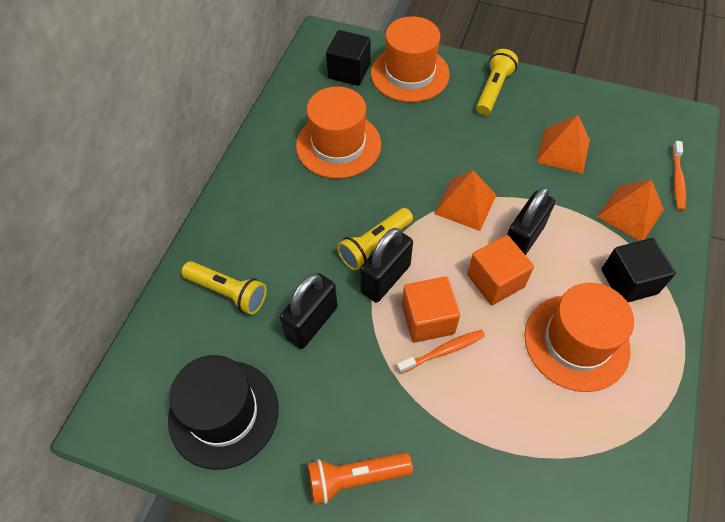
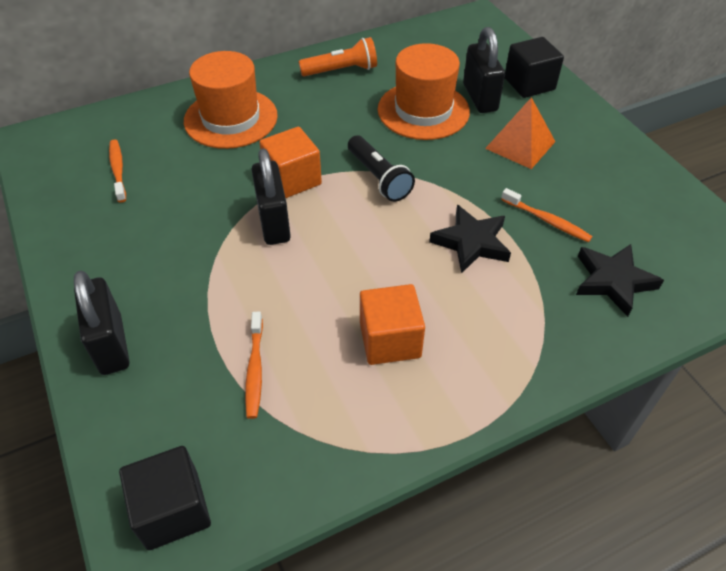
black flashlight: 0 -> 1
black hat: 1 -> 0
black star: 0 -> 2
orange hat: 3 -> 2
orange pyramid: 3 -> 1
orange toothbrush: 2 -> 3
yellow flashlight: 3 -> 0

